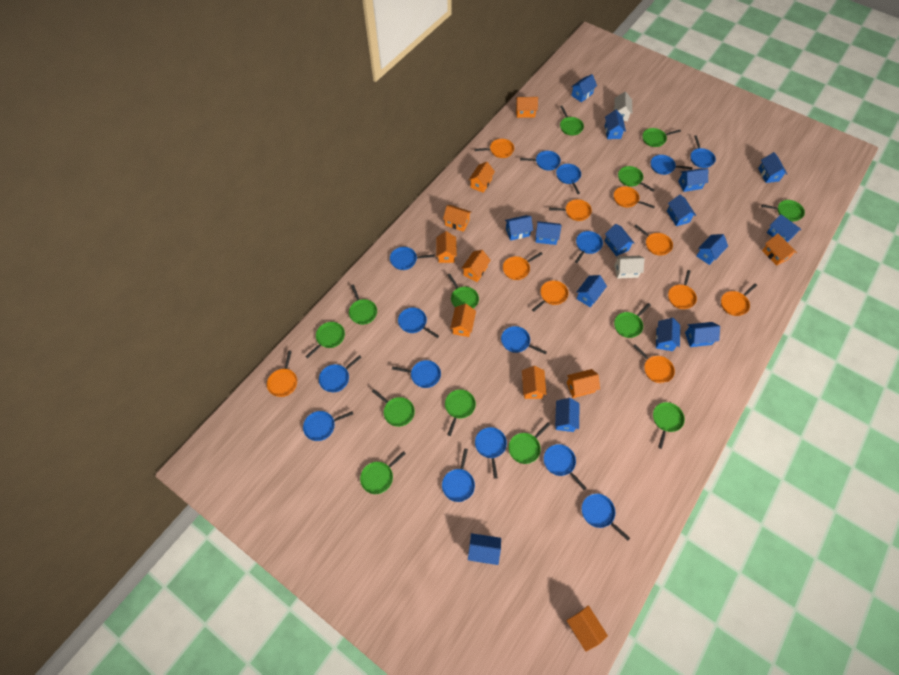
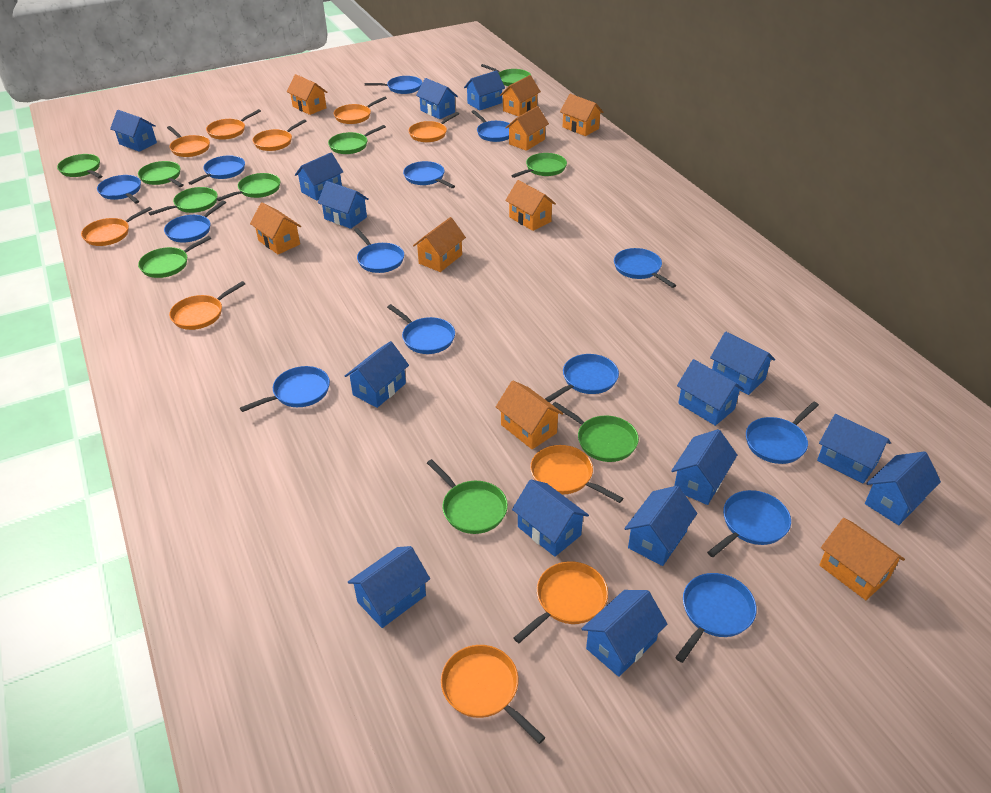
blue pan: 15 -> 14
green pan: 13 -> 10
orange house: 10 -> 9
white house: 2 -> 0

